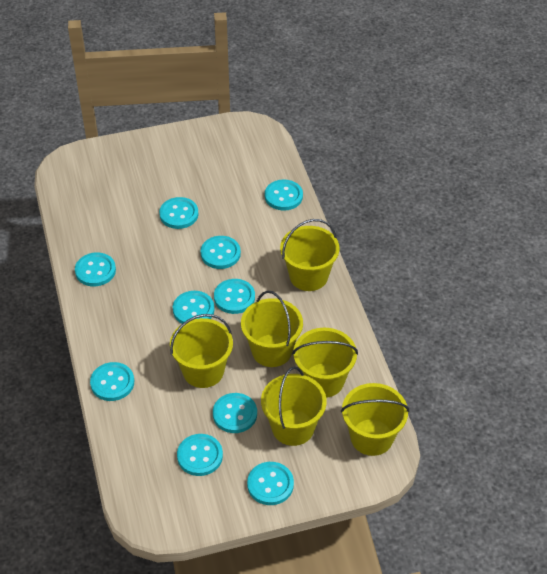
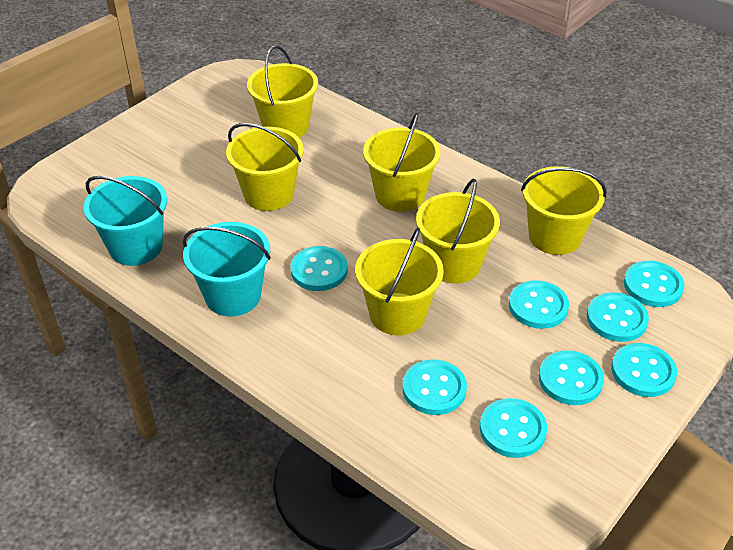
turquoise bucket: 0 -> 2
turquoise button: 10 -> 8

